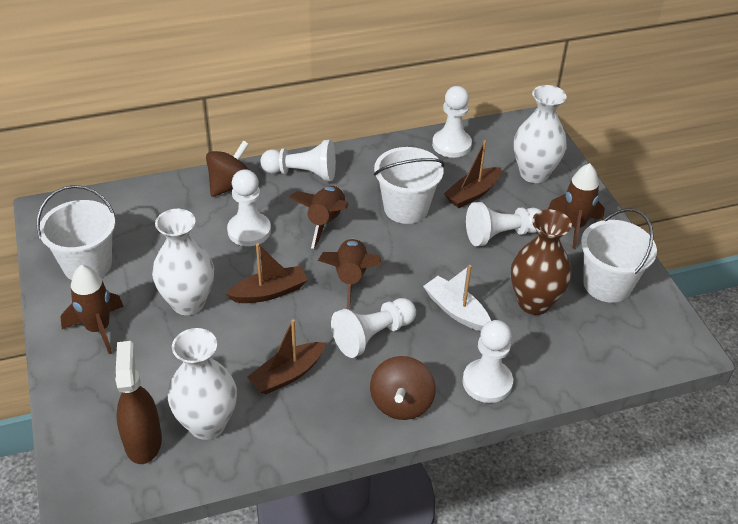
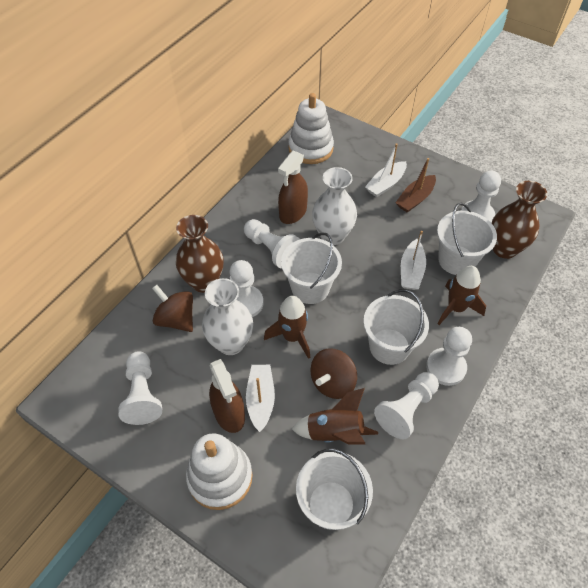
brown boat: 3 -> 1
brown rocket: 4 -> 3
brown spray bottle: 1 -> 2
brown vase: 1 -> 2
white boat: 1 -> 3
white bucket: 3 -> 4
white stacking toy: 0 -> 2
white vase: 3 -> 2

